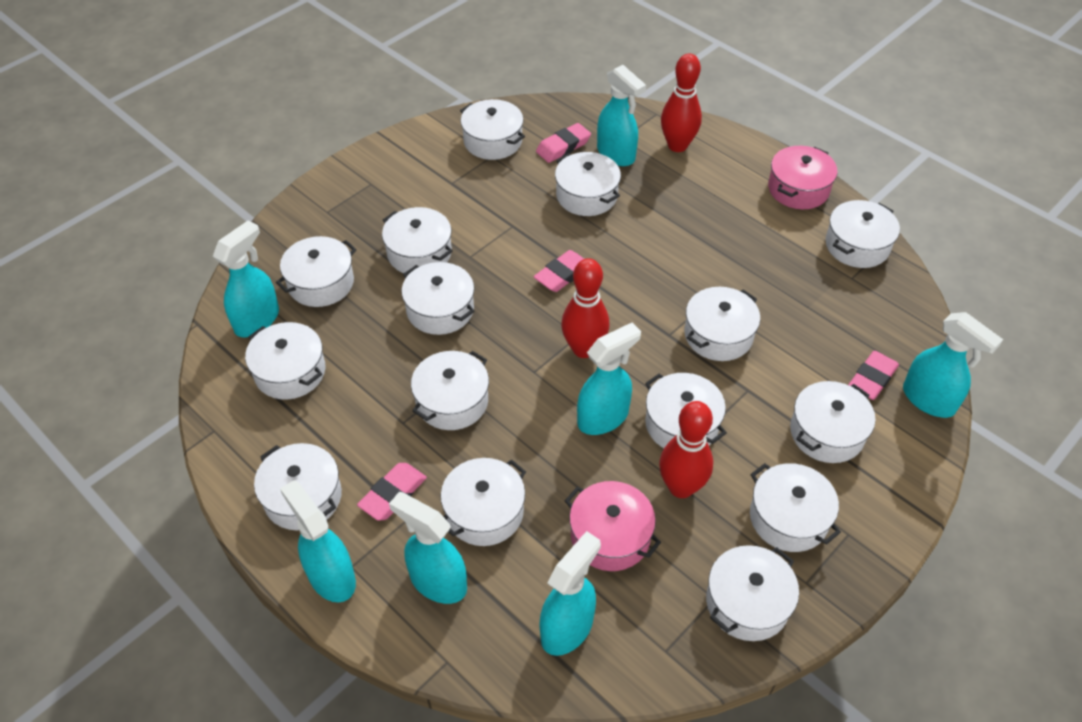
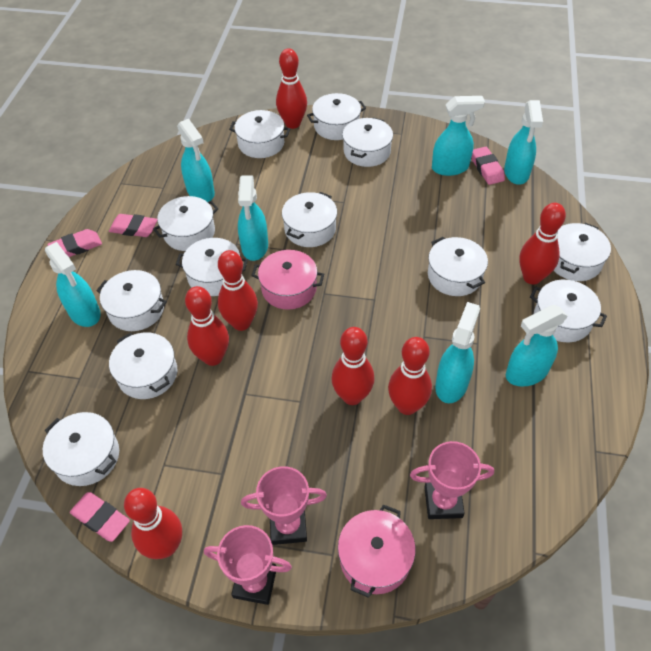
pink trophy: 0 -> 3
red bowling pin: 3 -> 7
white pot: 15 -> 12

